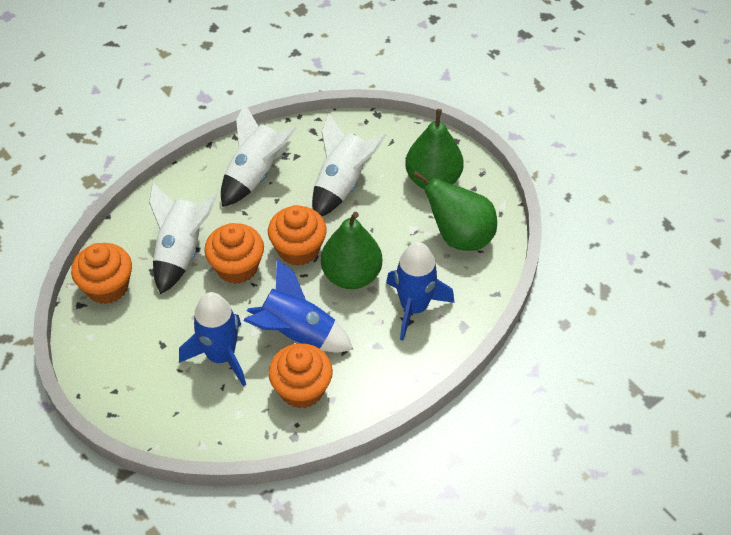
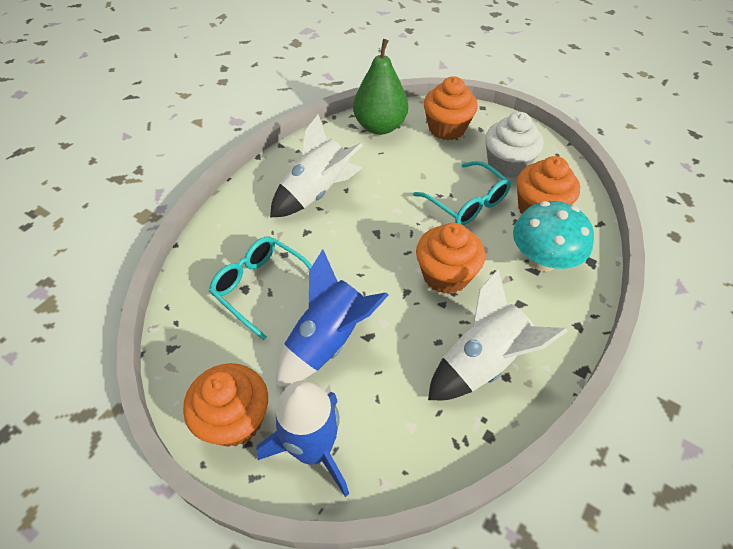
blue rocket: 3 -> 2
green pear: 3 -> 1
turquoise glasses: 0 -> 2
turquoise mushroom: 0 -> 1
white cupcake: 0 -> 1
white rocket: 3 -> 2

